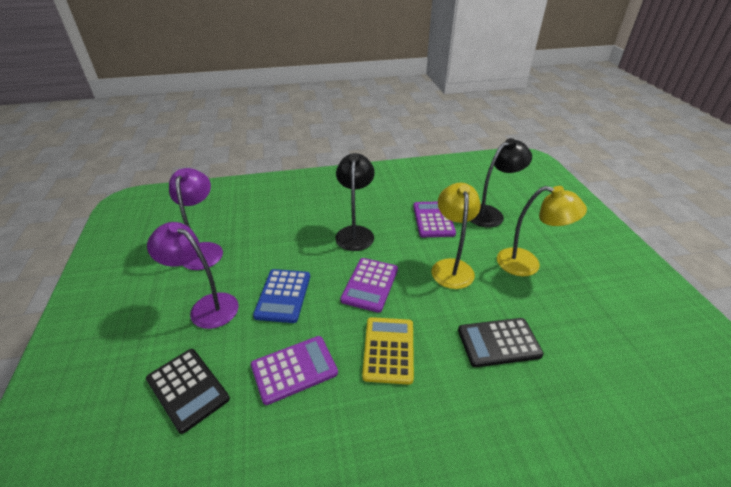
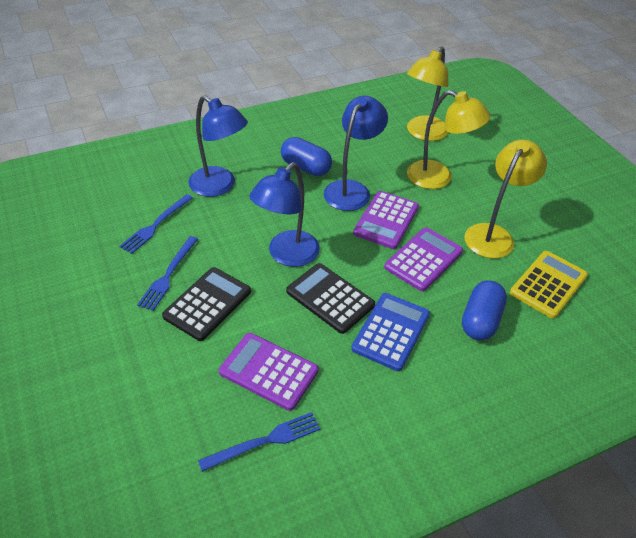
black lamp: 2 -> 0
blue capsule: 0 -> 2
blue fork: 0 -> 3
blue lamp: 0 -> 3
purple lamp: 2 -> 0
yellow lamp: 2 -> 3

